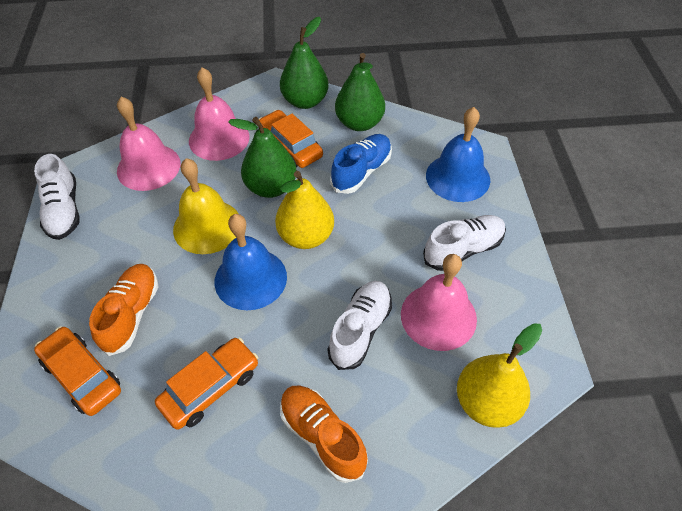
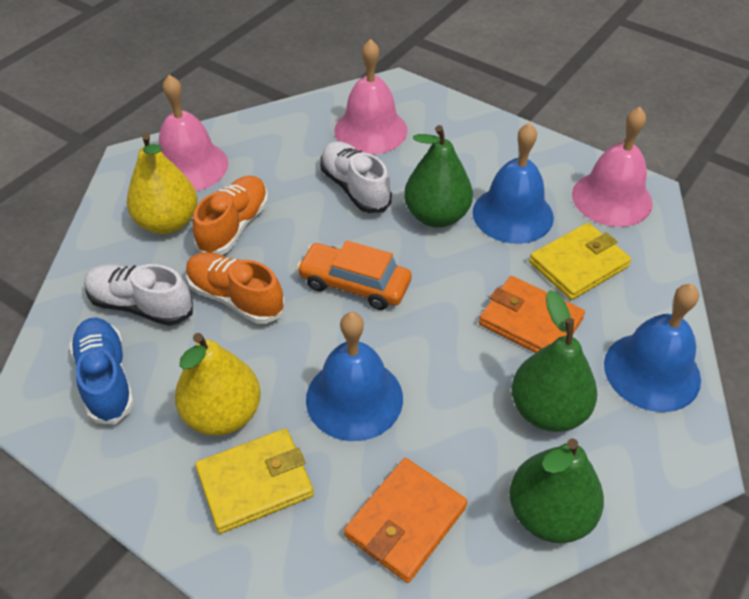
blue bell: 2 -> 3
orange car: 3 -> 1
orange wallet: 0 -> 2
white shoe: 3 -> 2
yellow bell: 1 -> 0
yellow wallet: 0 -> 2

